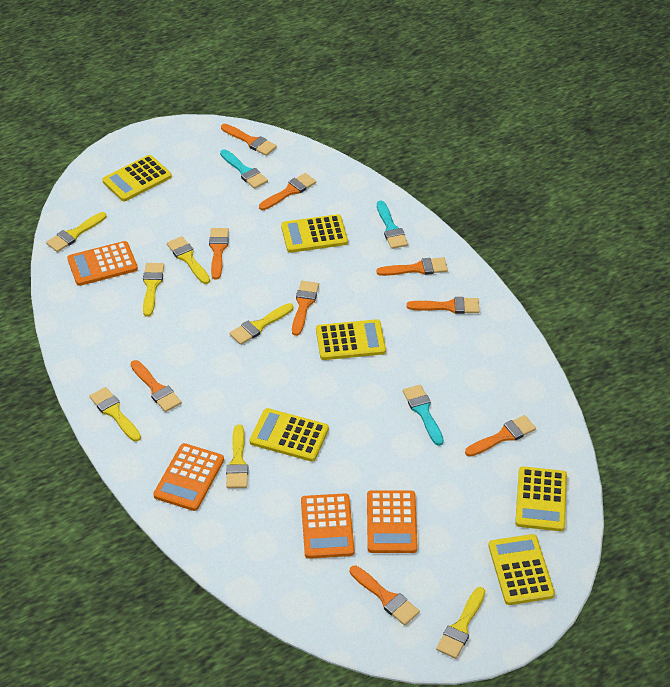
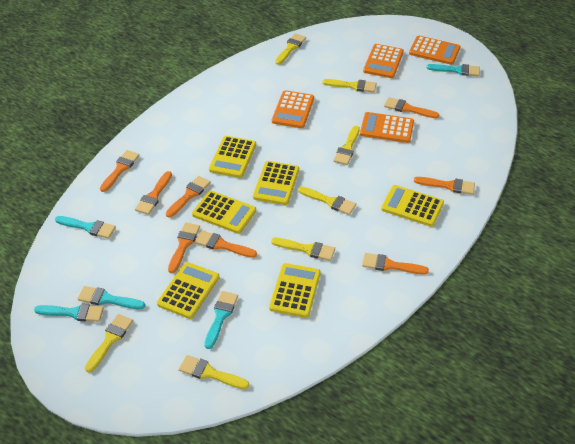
orange brush: 9 -> 8
turquoise brush: 3 -> 5

